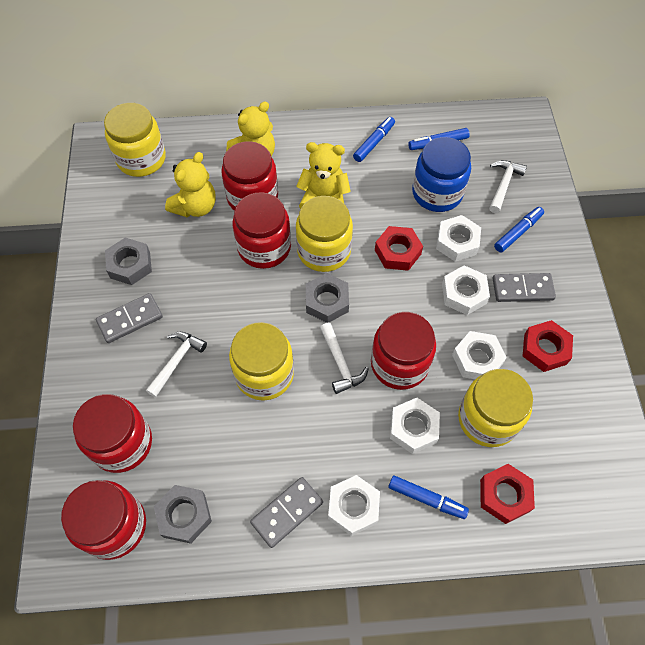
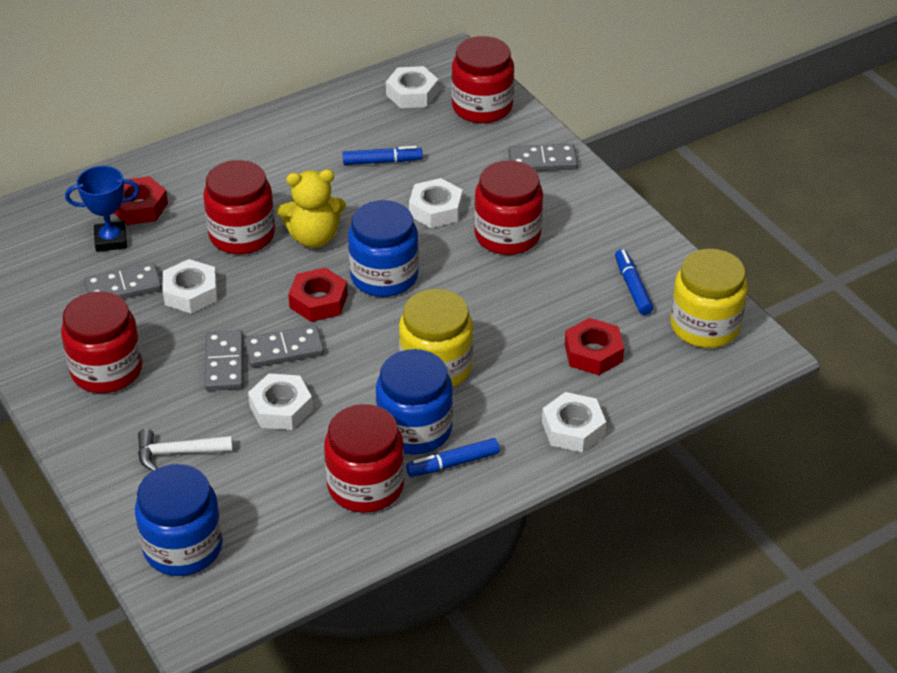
blue jar: 1 -> 3
blue marker: 4 -> 3
blue trophy: 0 -> 1
grey domino: 3 -> 4
grey nut: 3 -> 0
white hammer: 3 -> 1
yellow jar: 4 -> 2
yellow teddy bear: 3 -> 1

